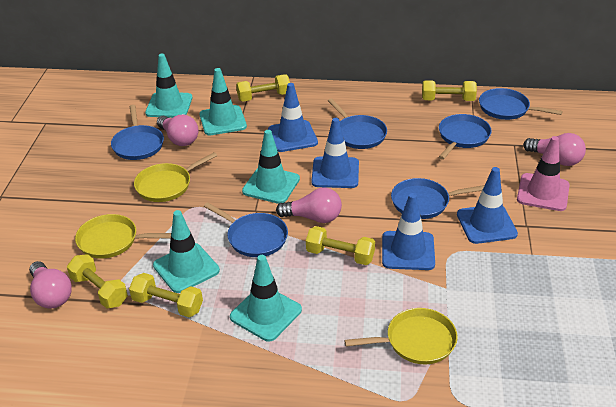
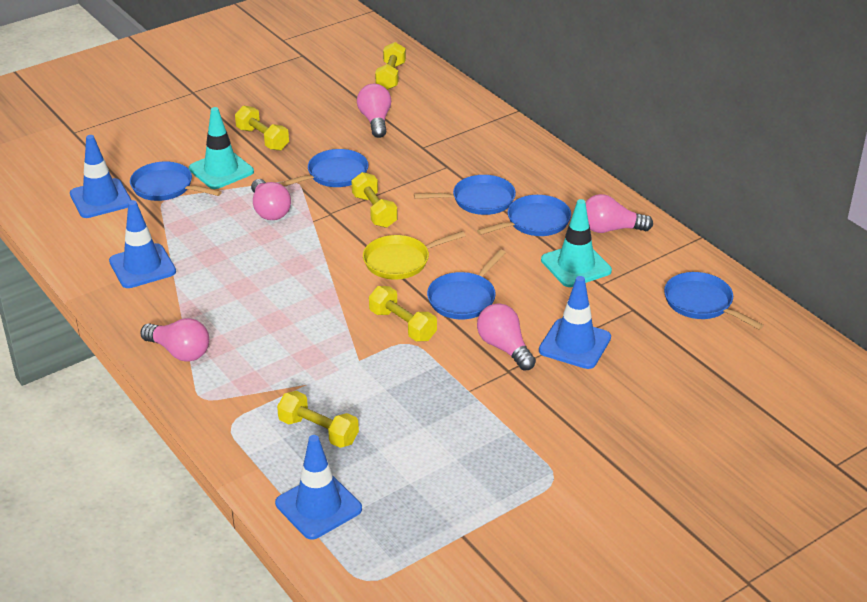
pink light bulb: 4 -> 5
pink traffic cone: 1 -> 0
turquoise traffic cone: 5 -> 2
yellow pan: 3 -> 1

